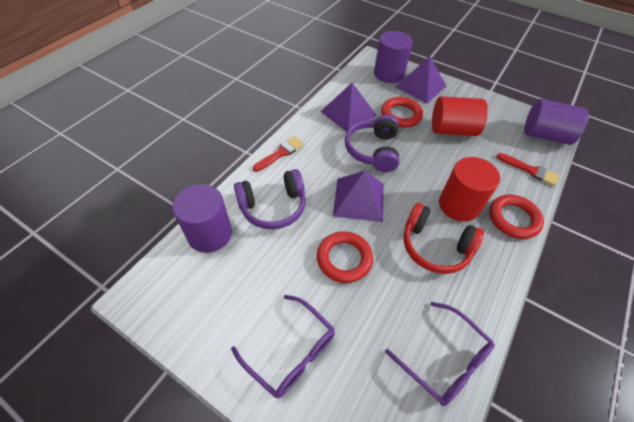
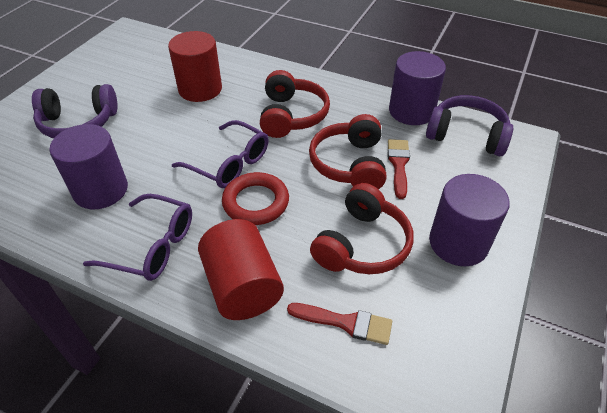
purple pyramid: 3 -> 0
red headphones: 1 -> 3
red ring: 3 -> 1

